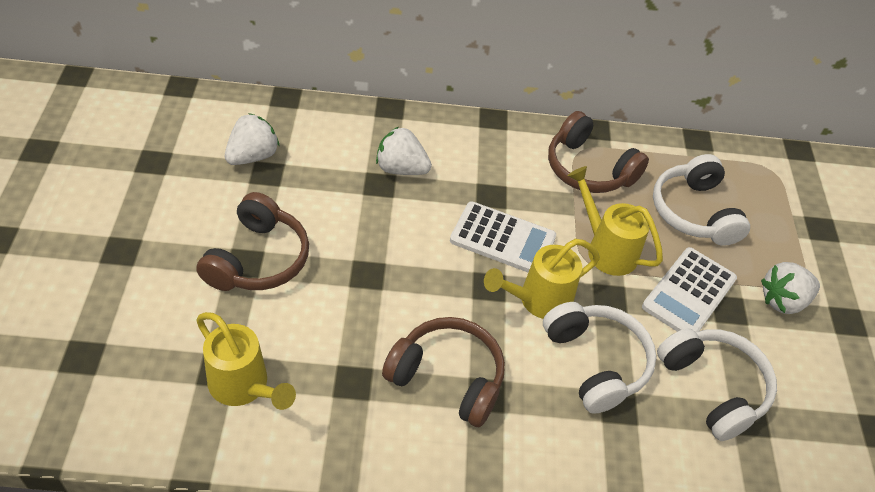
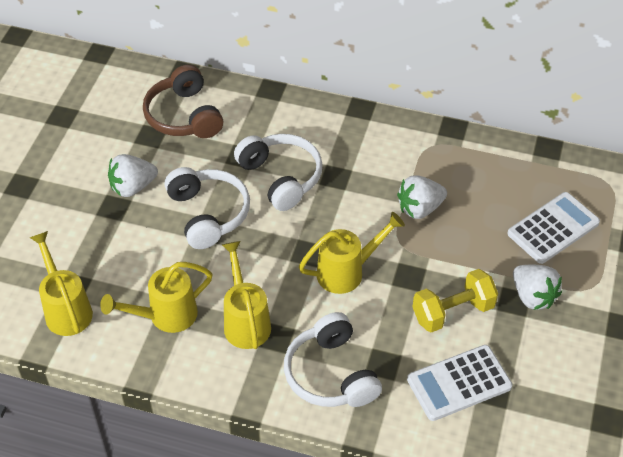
brown headphones: 3 -> 1
yellow dumbbell: 0 -> 1
yellow watering can: 3 -> 4

